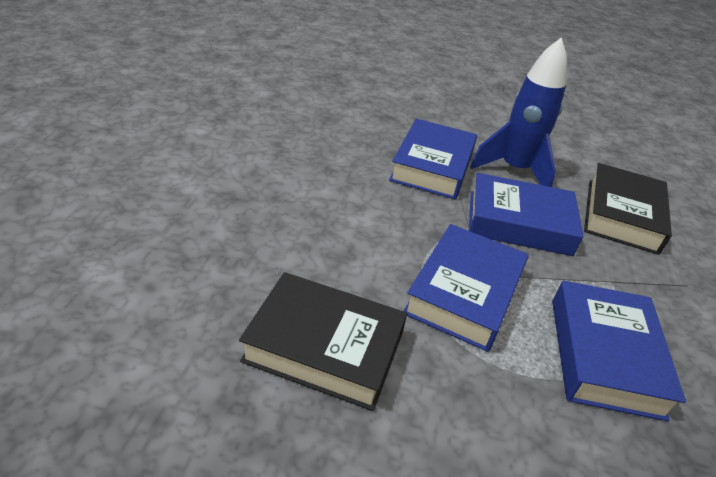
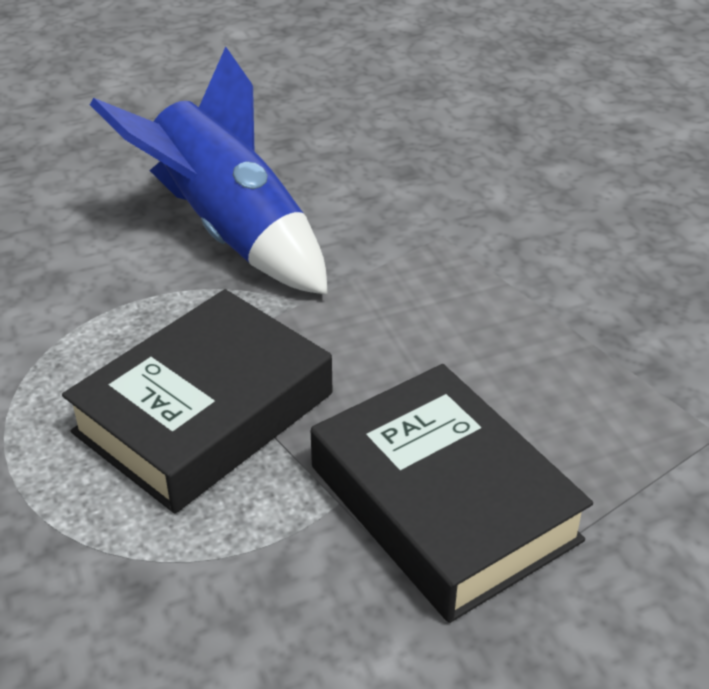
blue book: 4 -> 0

